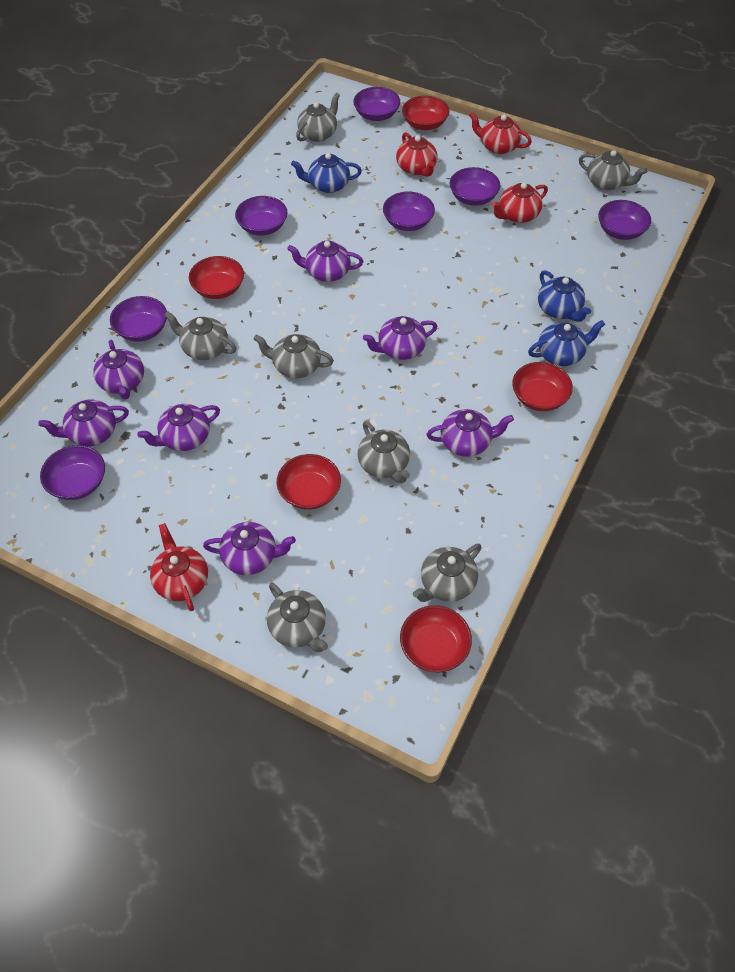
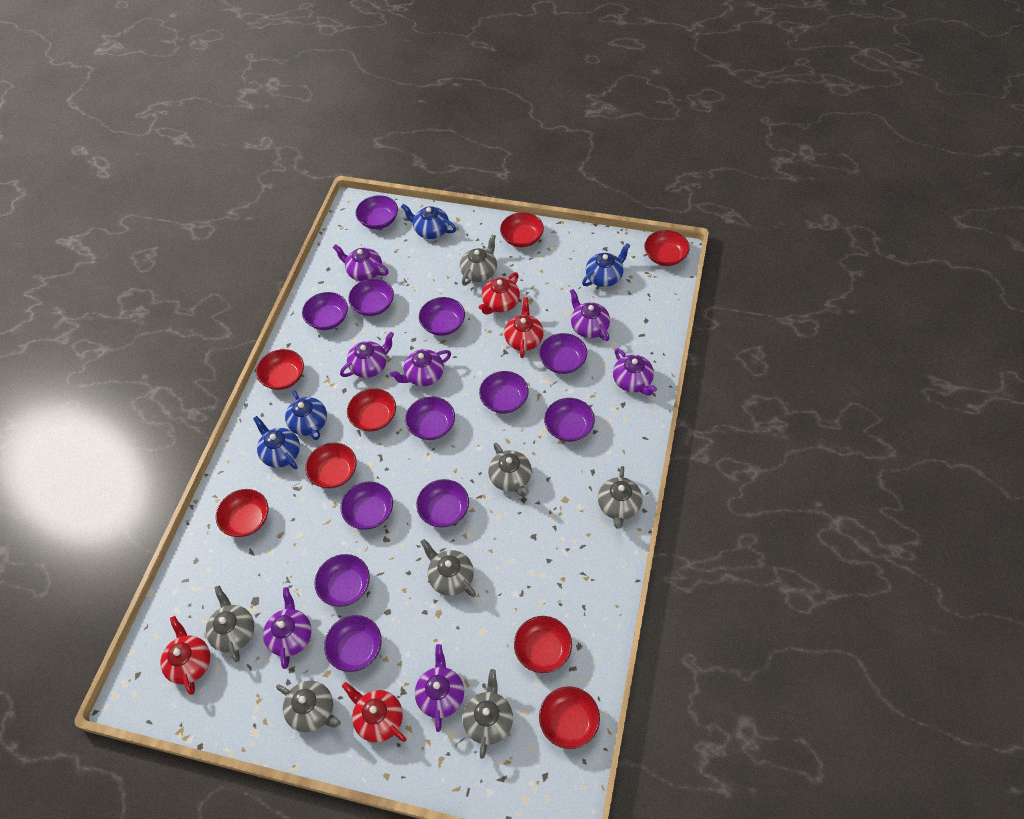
blue teapot: 3 -> 4
purple bowl: 7 -> 12
red bowl: 5 -> 8

